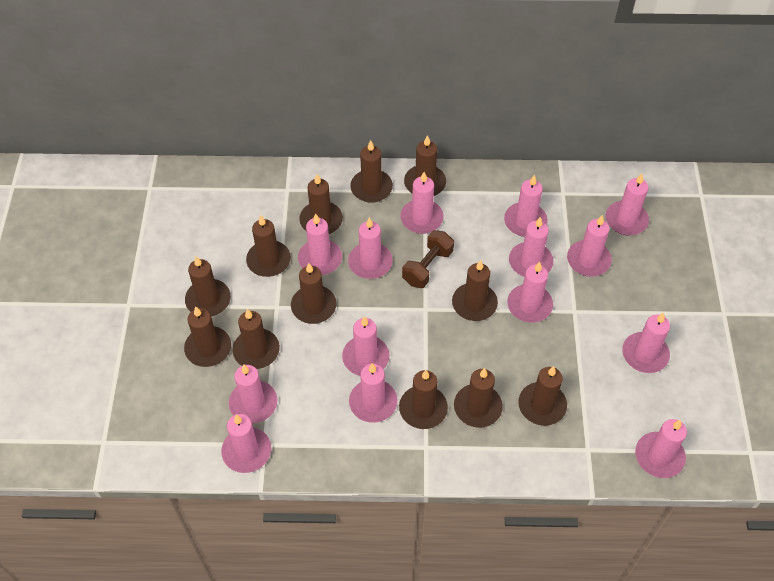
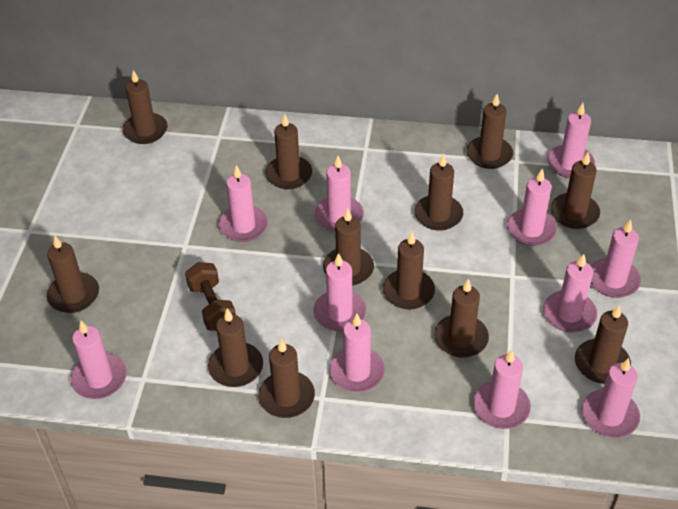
pink candle: 14 -> 11

